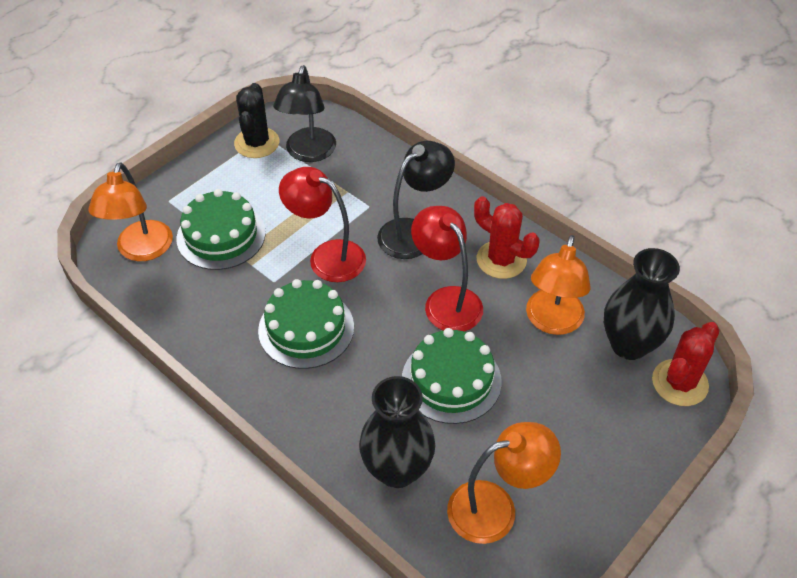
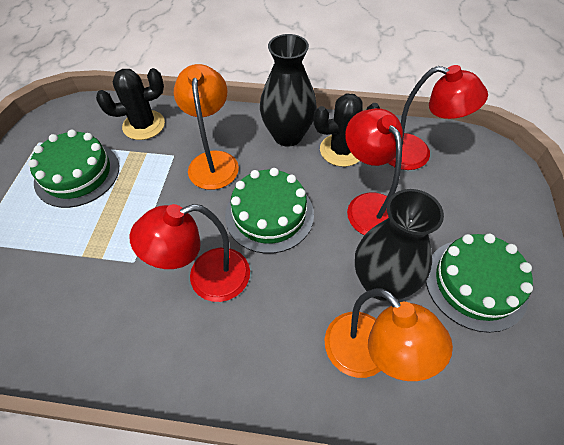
black cactus: 1 -> 2
black lamp: 2 -> 0
orange lamp: 3 -> 2
red cactus: 2 -> 0
red lamp: 2 -> 3

